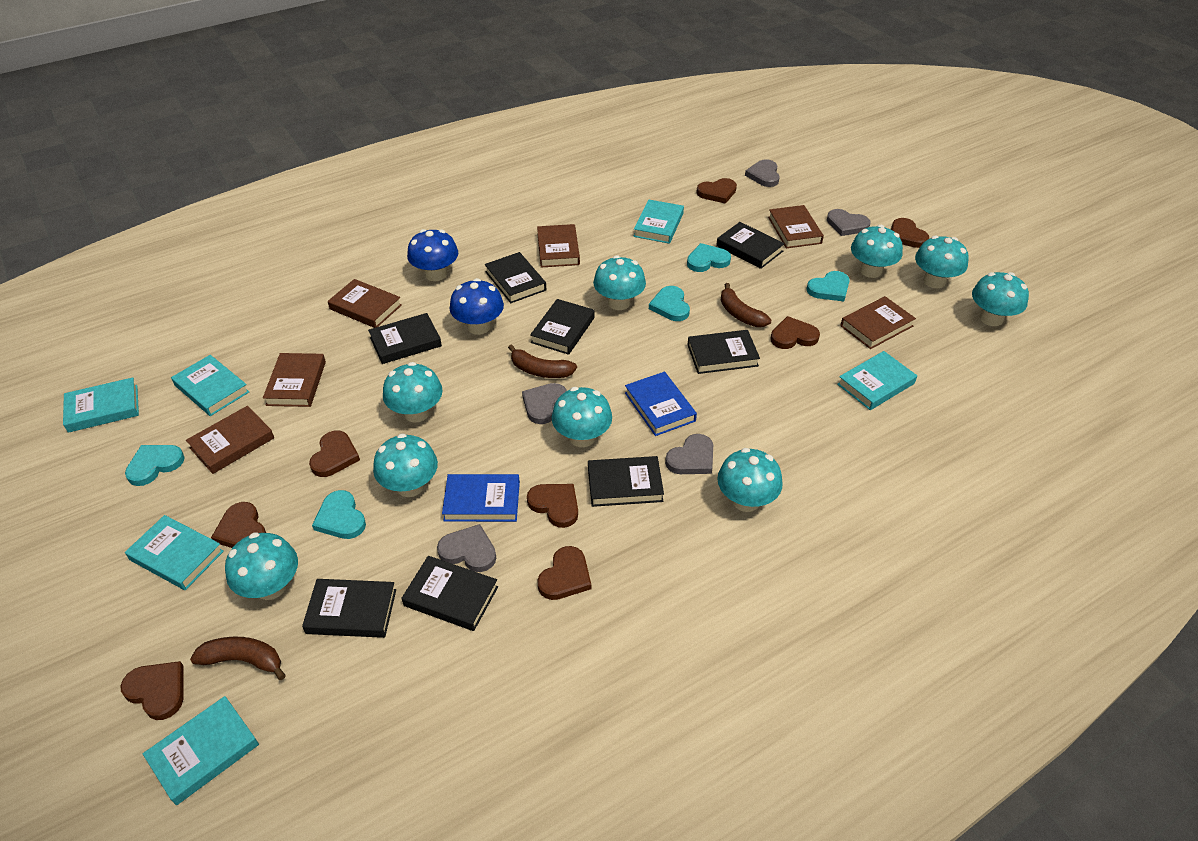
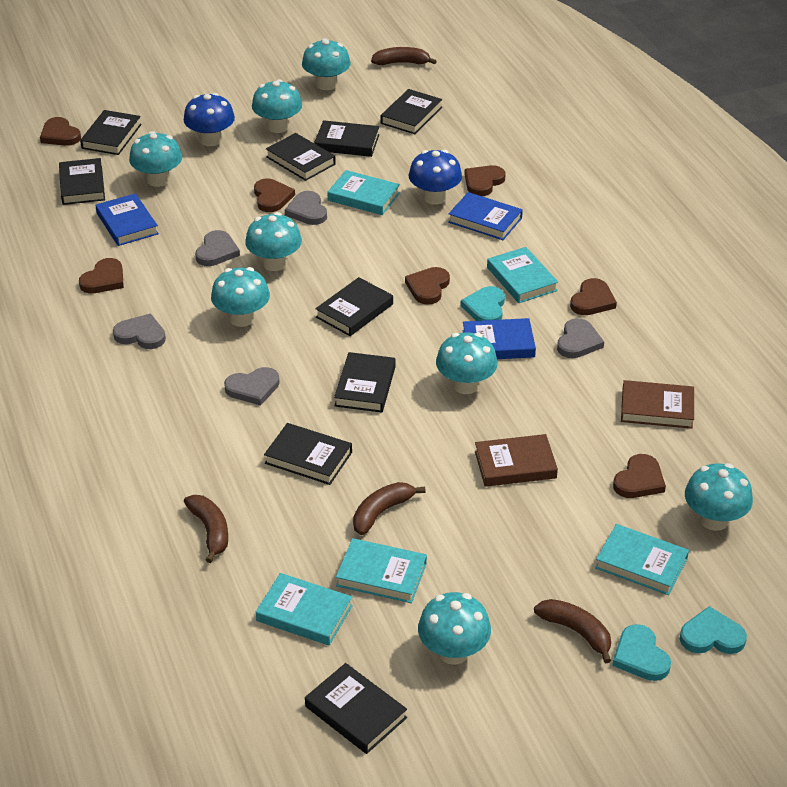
black book: 8 -> 9
blue book: 2 -> 3
brown banana: 3 -> 4
brown book: 6 -> 2
brown heart: 8 -> 7
turquoise book: 6 -> 5
turquoise heart: 5 -> 3
turquoise mushroom: 9 -> 8

